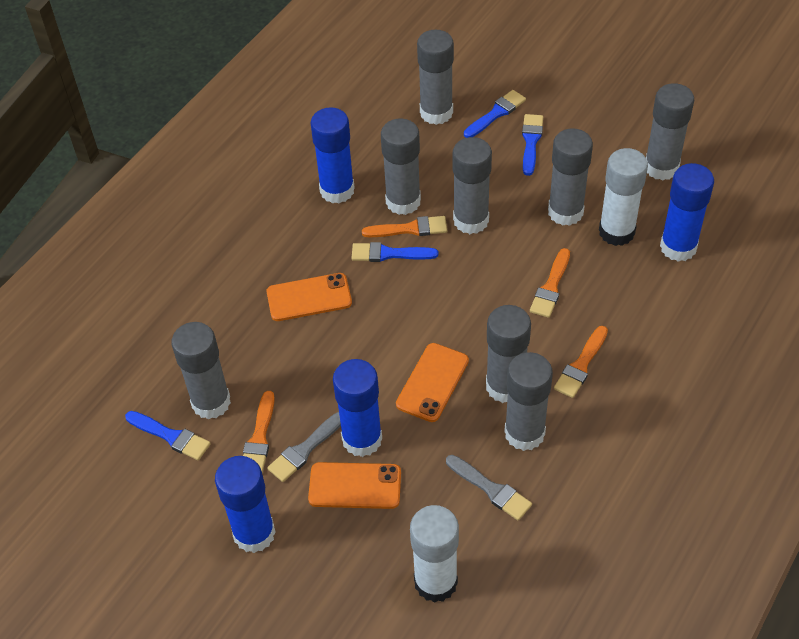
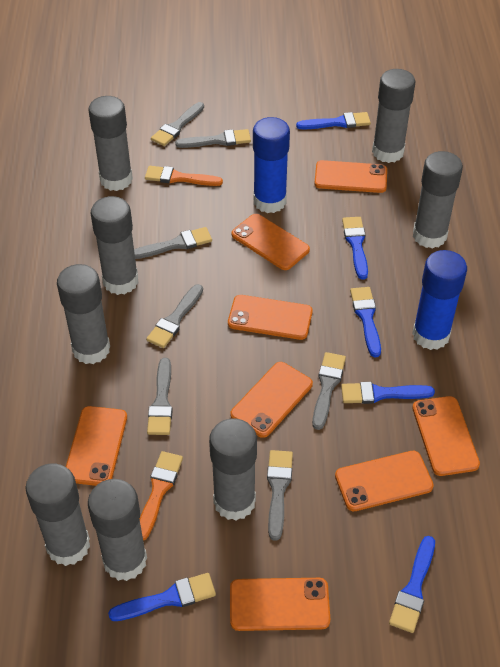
blue brush: 4 -> 6
blue glue stick: 4 -> 2
grey brush: 2 -> 7
orange brush: 4 -> 2
orange phone: 3 -> 8
white glue stick: 2 -> 0

